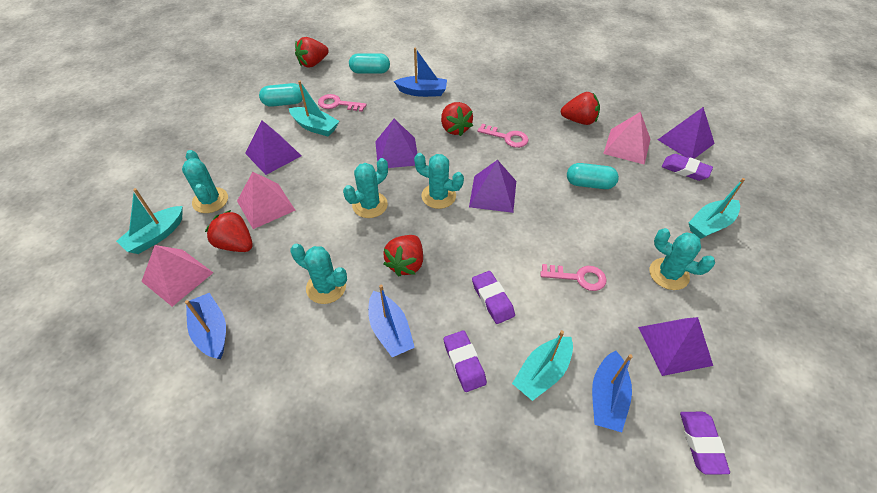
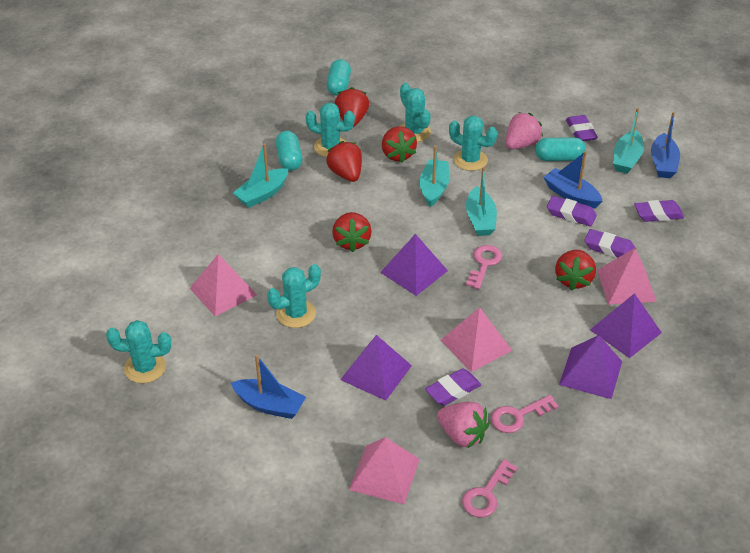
blue boat: 4 -> 3
pink pyramid: 3 -> 4
pink strawberry: 0 -> 2
purple eraser: 4 -> 5
purple pyramid: 5 -> 4

